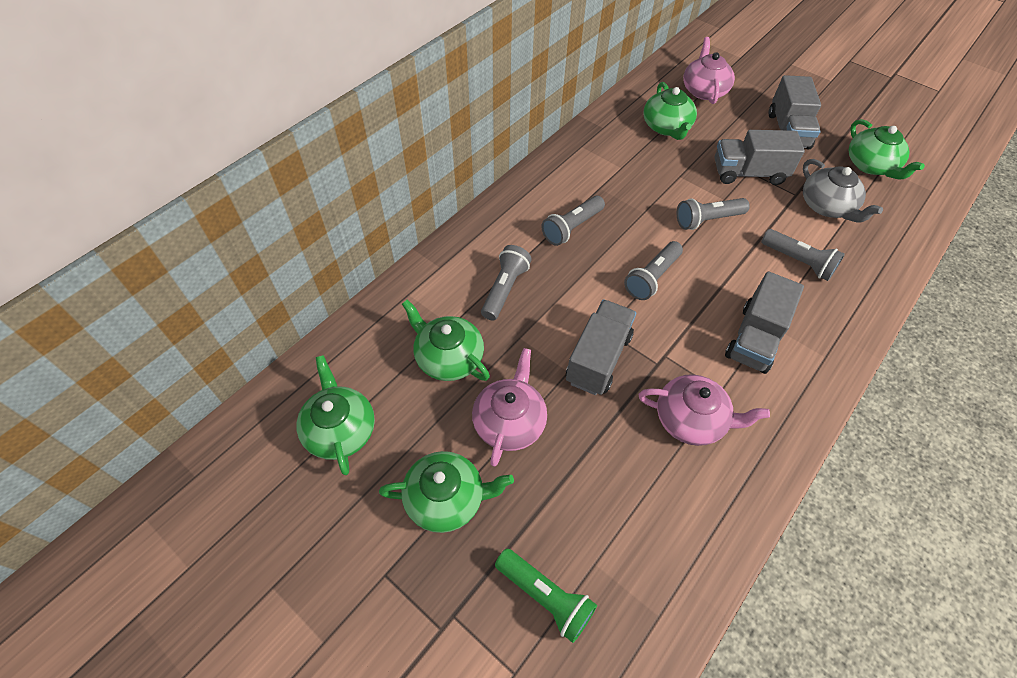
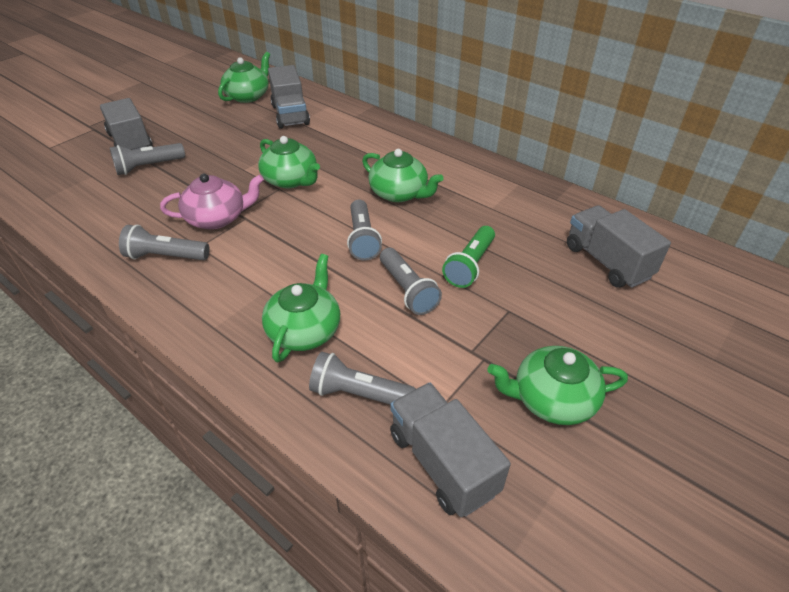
grey teapot: 1 -> 0
pink teapot: 3 -> 1

